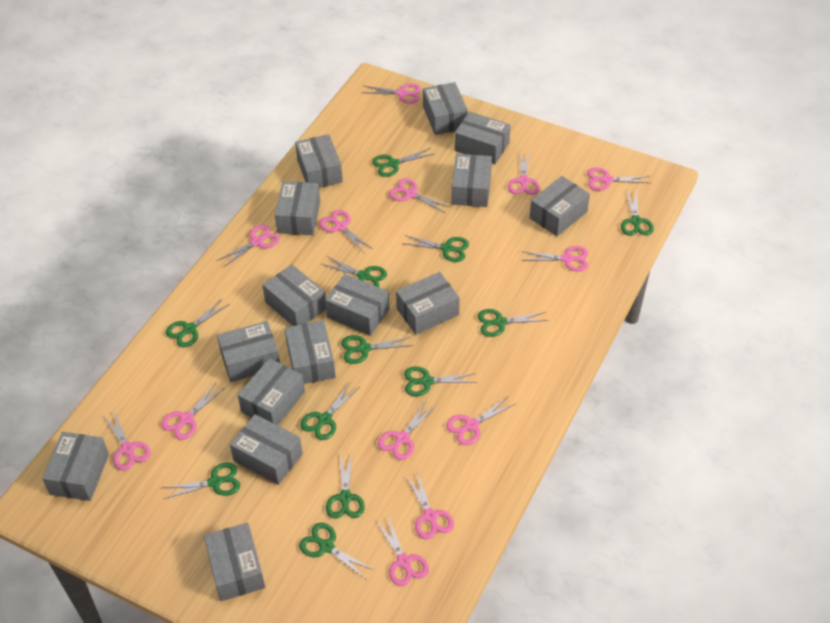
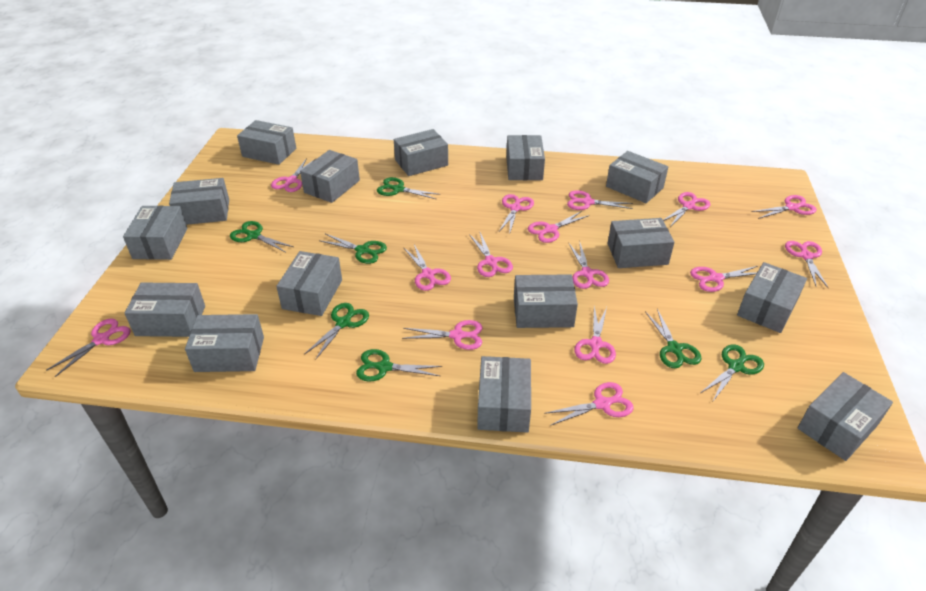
green scissors: 12 -> 7
pink scissors: 13 -> 15

